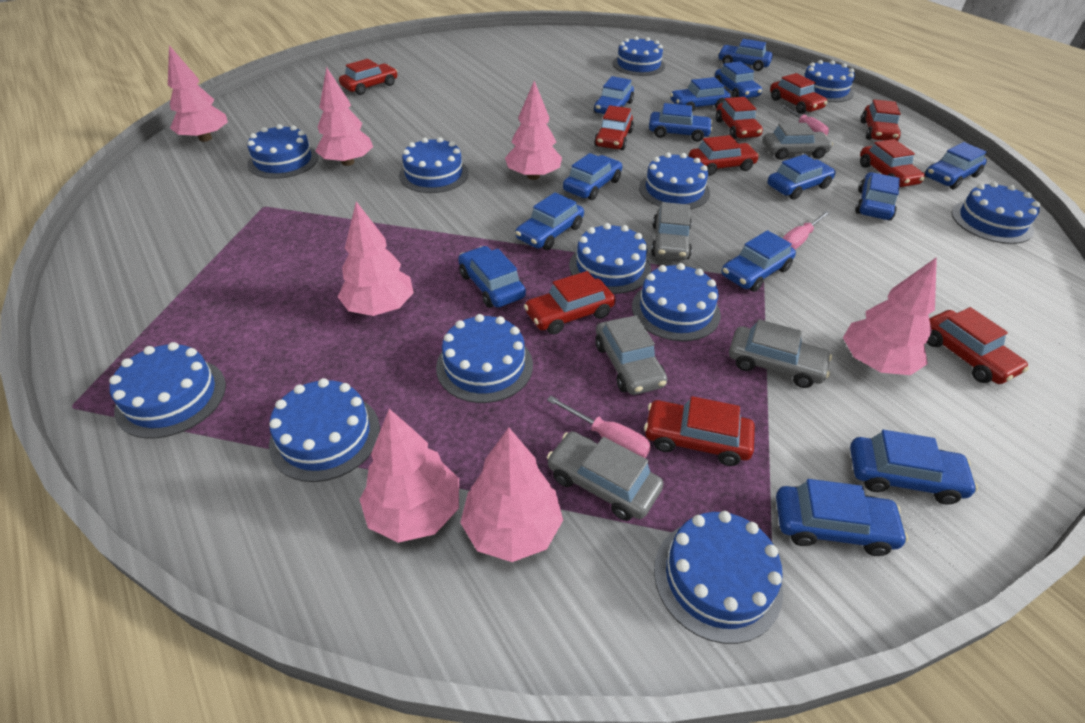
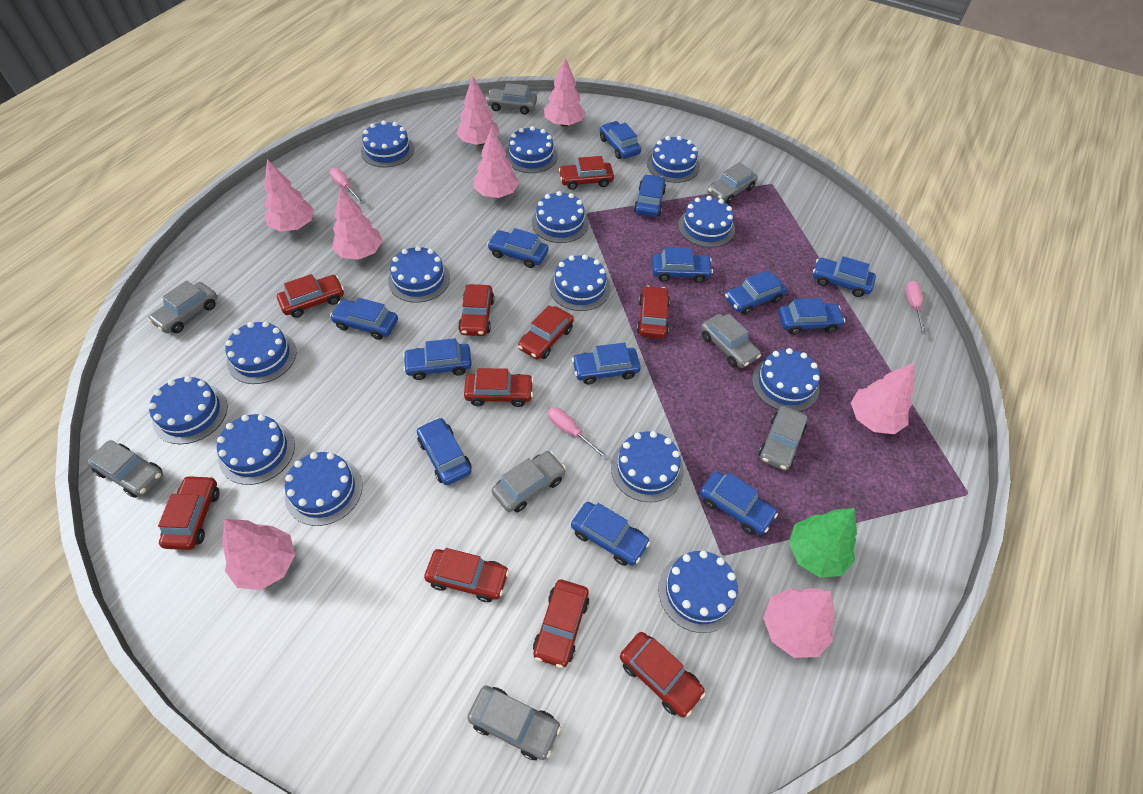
blue cake: 12 -> 14
blue car: 14 -> 13
green tree: 0 -> 1
grey car: 5 -> 8
pink tree: 7 -> 8

